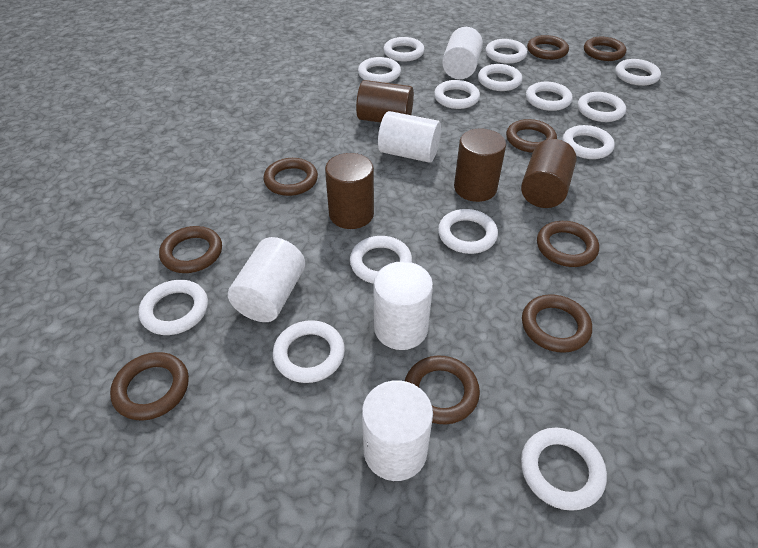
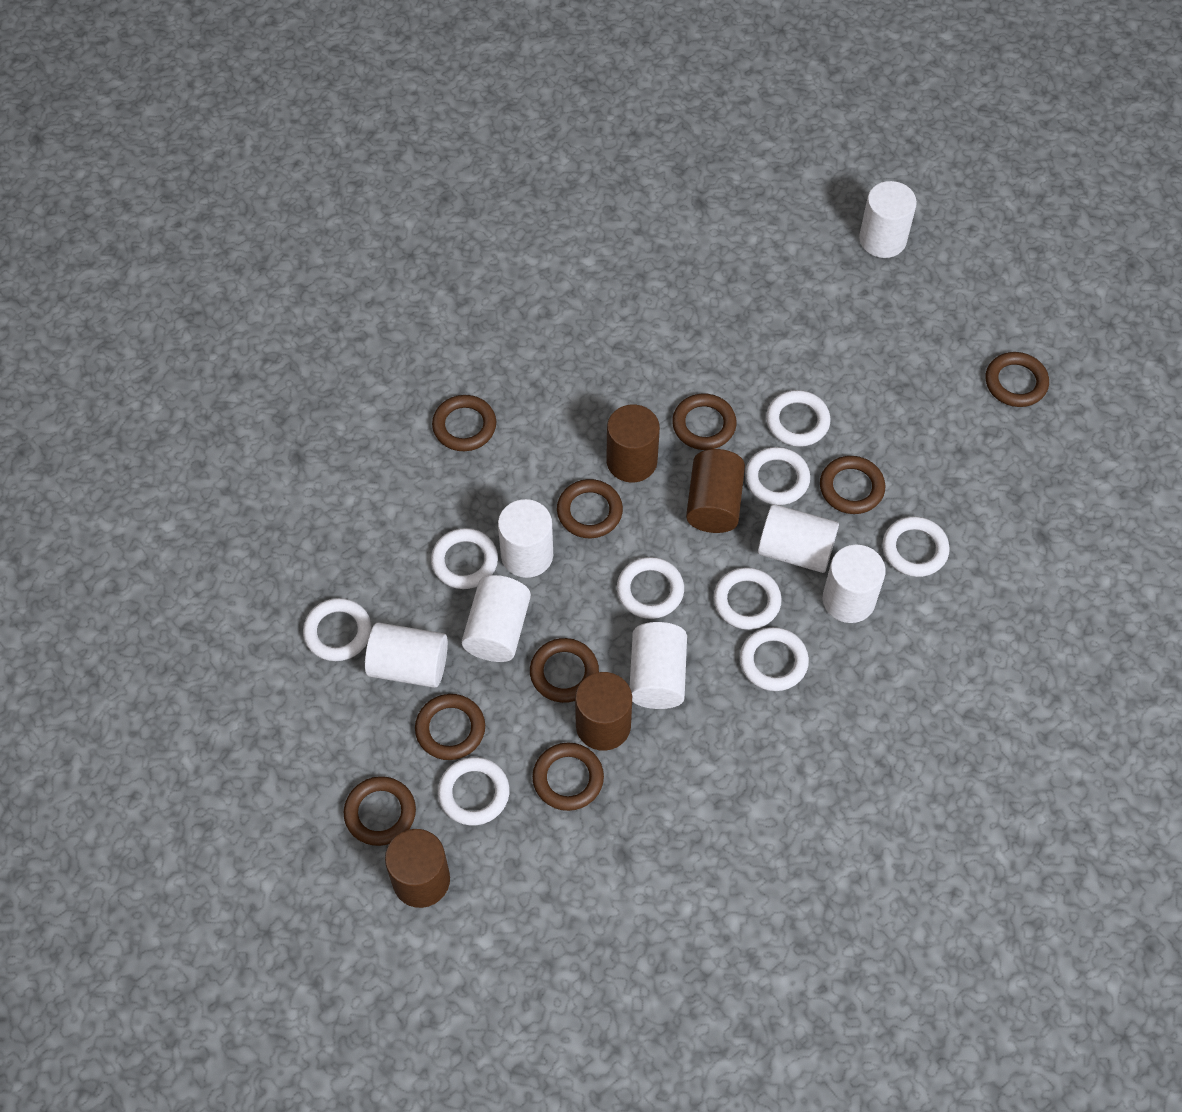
white cylinder: 5 -> 7
white ring: 14 -> 9

